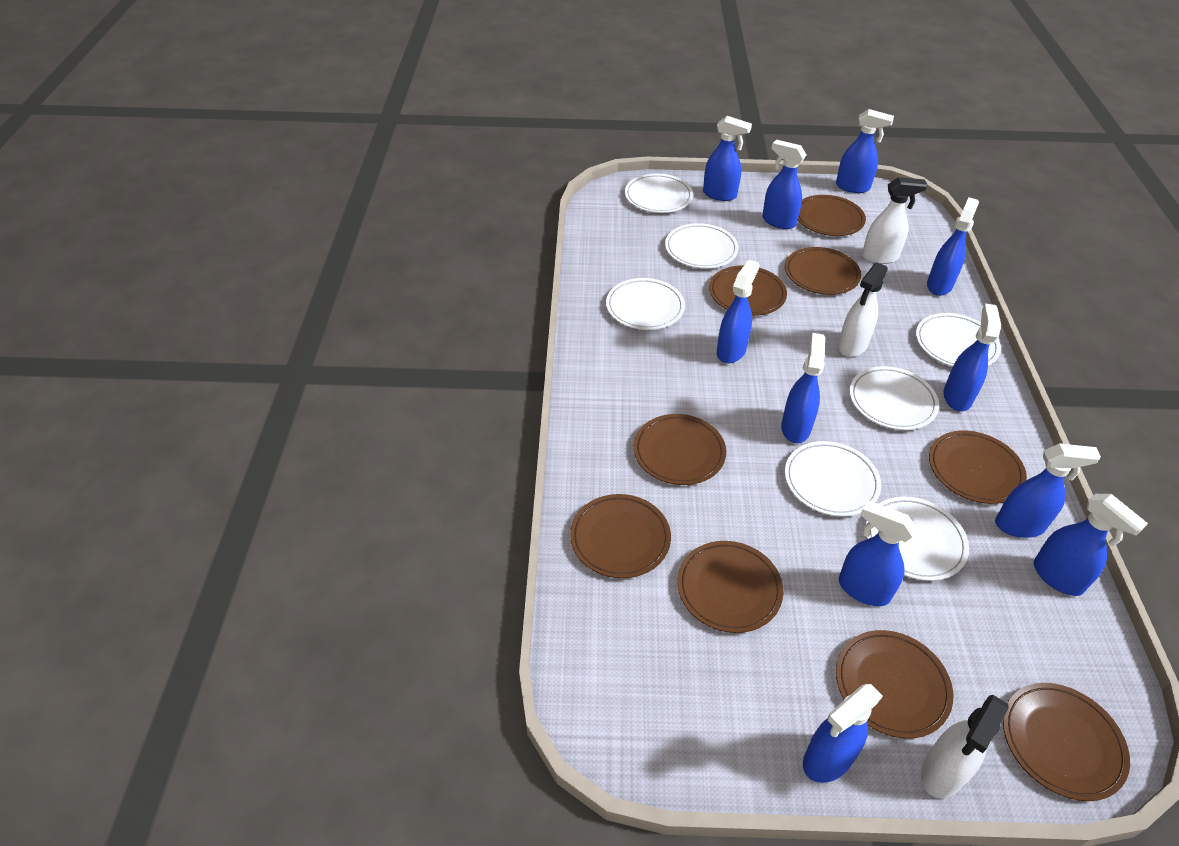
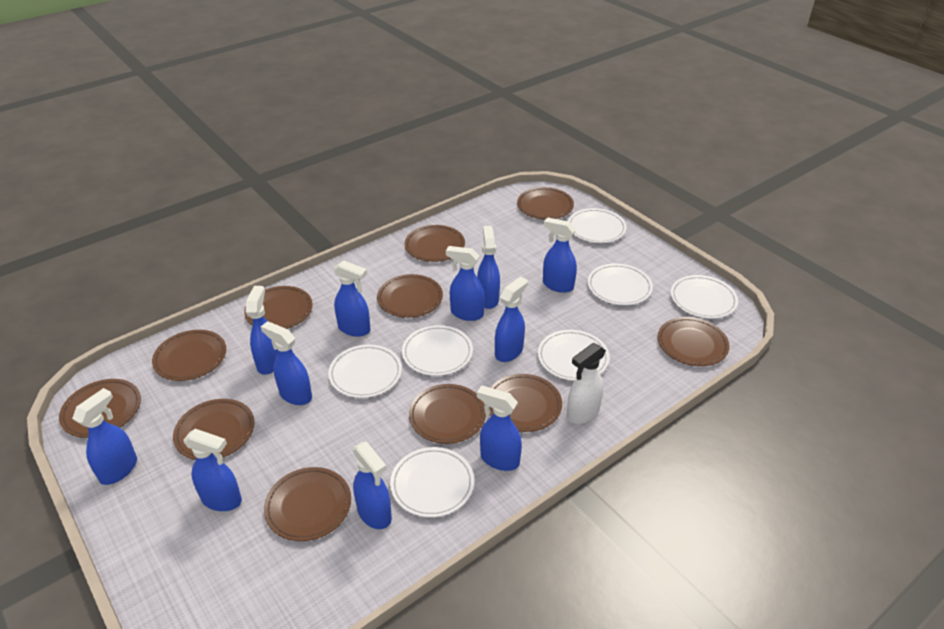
brown plate: 9 -> 11
white spray bottle: 3 -> 1

